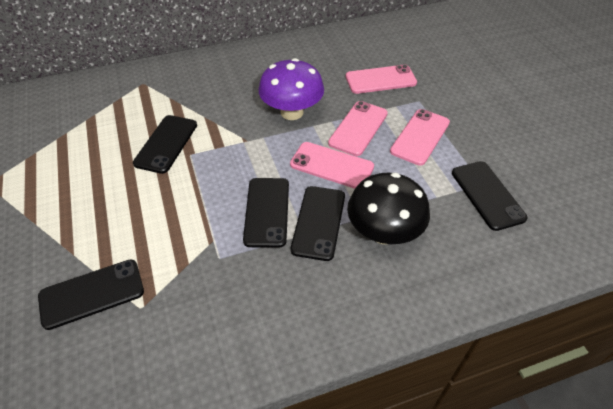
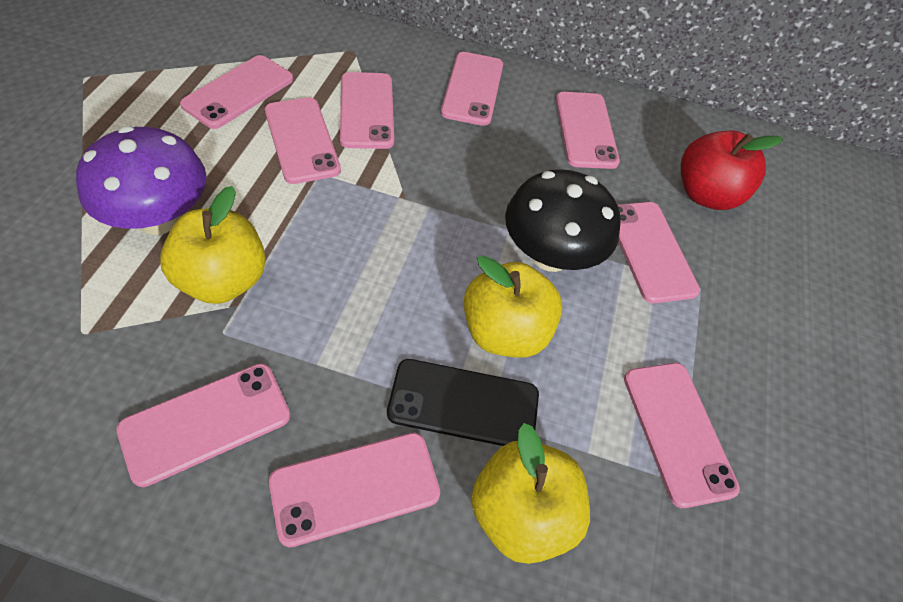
black phone: 5 -> 1
pink phone: 4 -> 9
red apple: 0 -> 1
yellow apple: 0 -> 3

